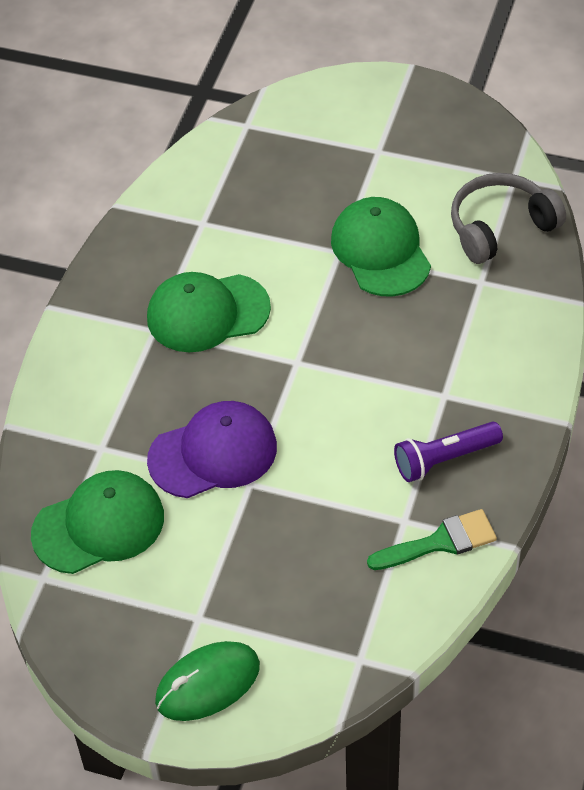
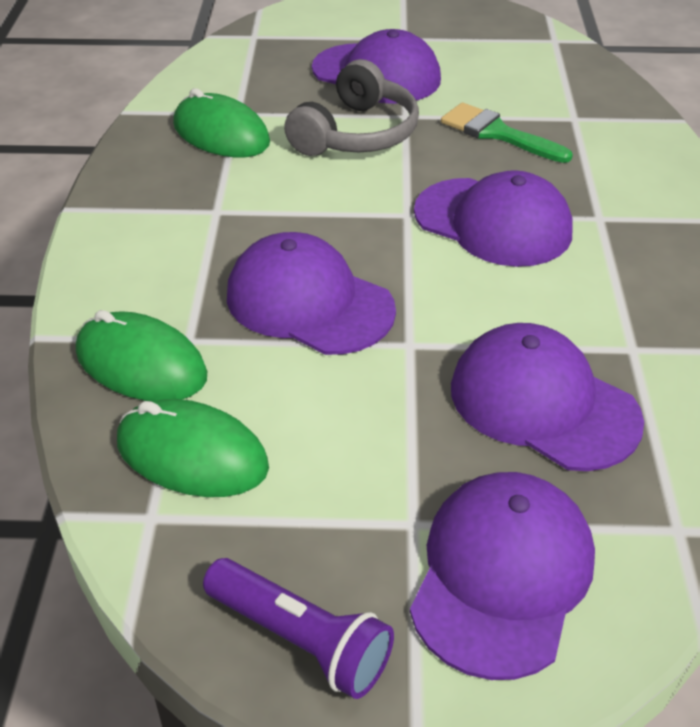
green cap: 3 -> 0
green mouse: 1 -> 3
purple cap: 1 -> 5

